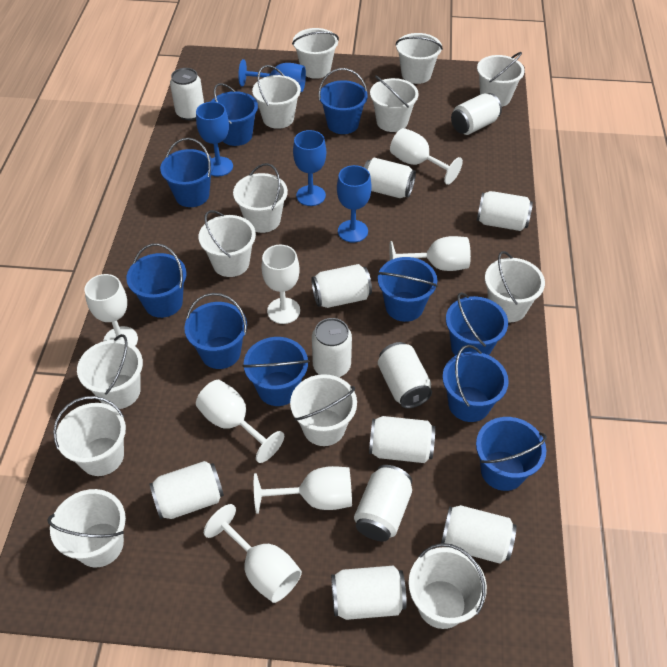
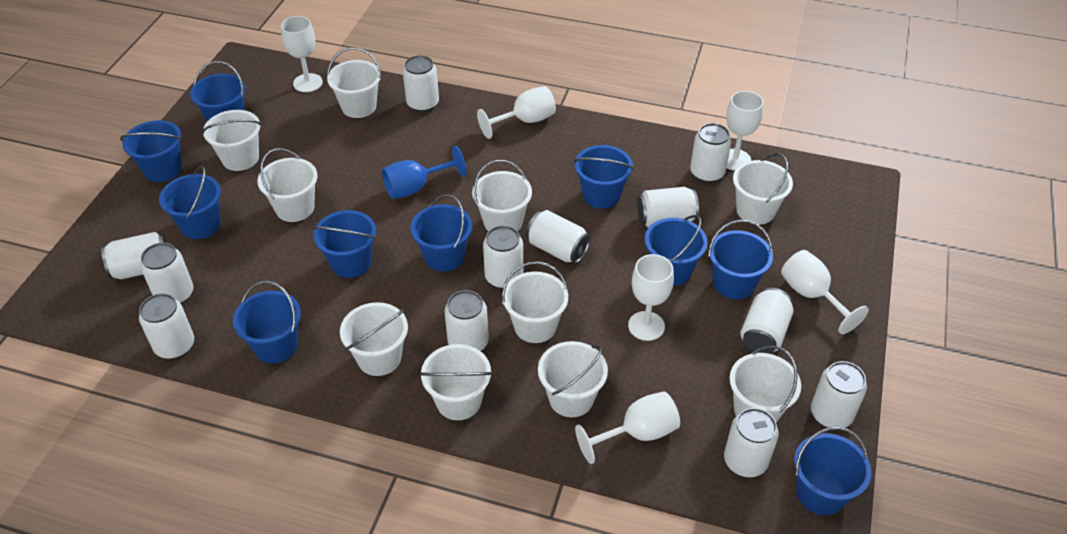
blue goblet: 4 -> 1
white bucket: 13 -> 10
white goblet: 7 -> 6

